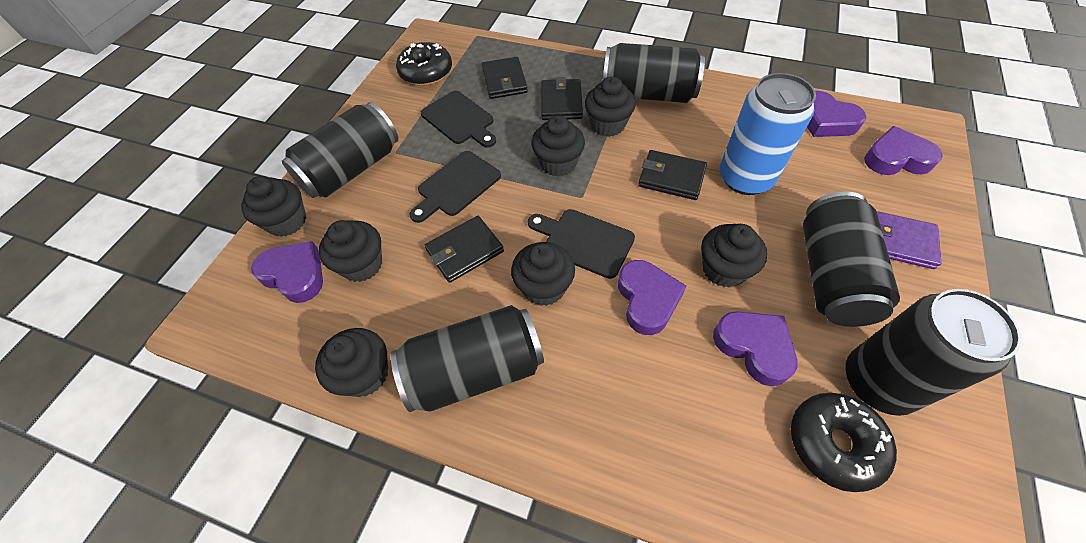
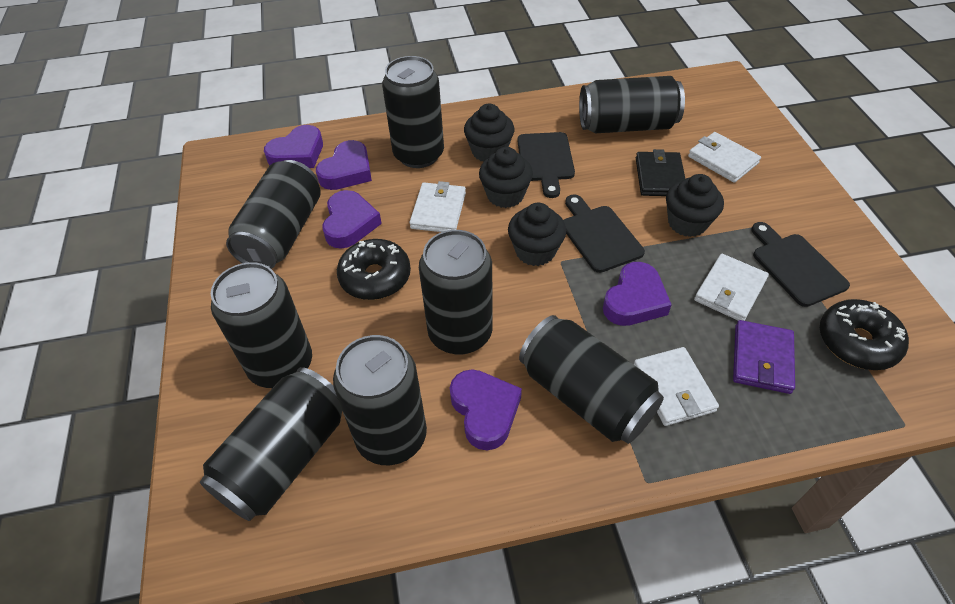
black can: 5 -> 8
black cupcake: 7 -> 4
black wallet: 4 -> 1
blue can: 1 -> 0
white wallet: 0 -> 4

